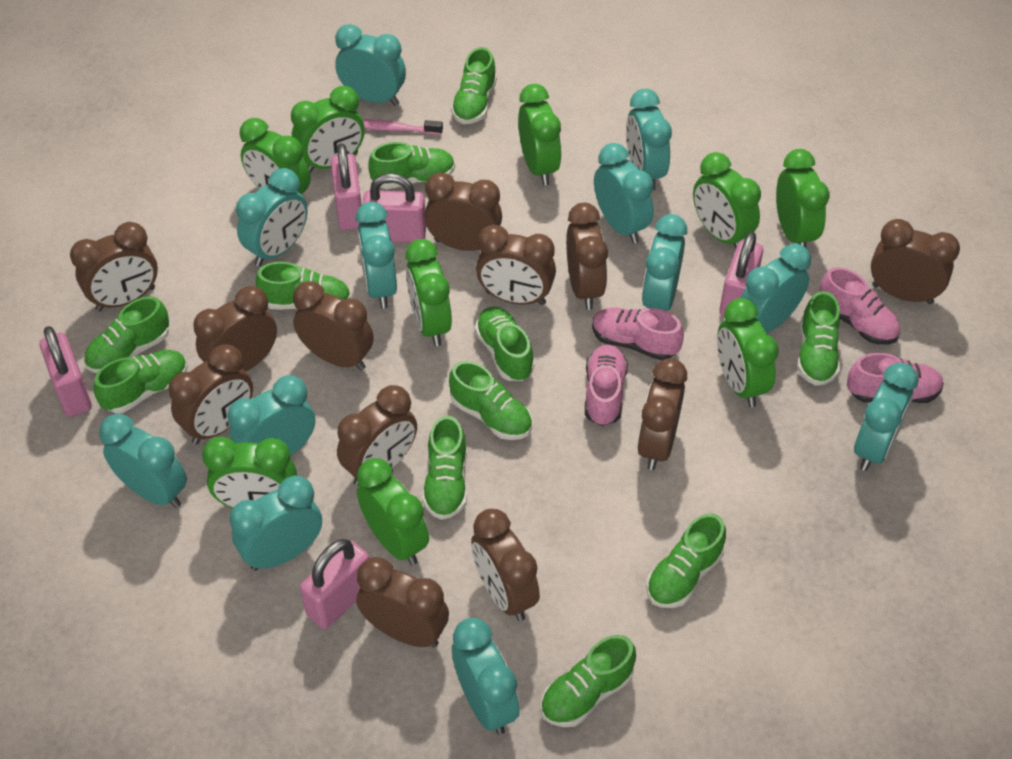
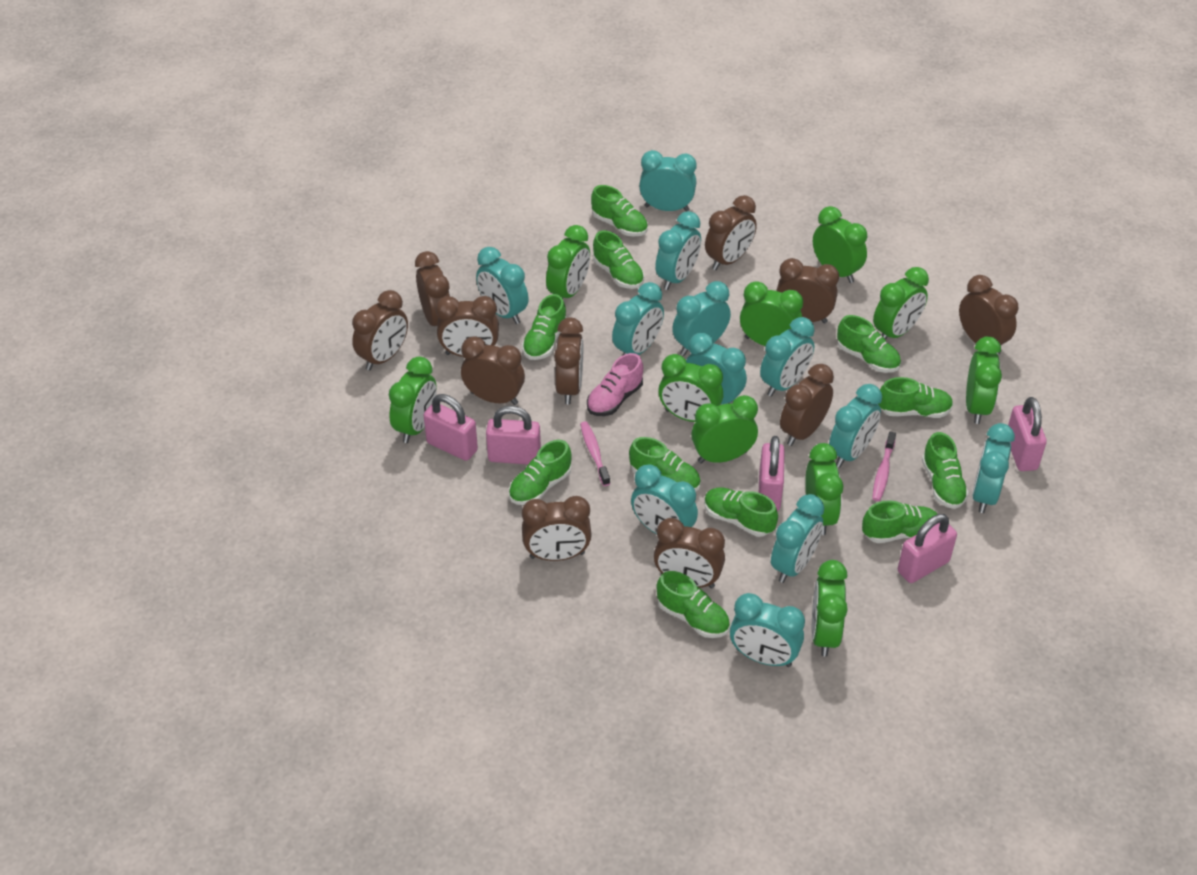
brown clock: 12 -> 11
green clock: 9 -> 10
pink shoe: 4 -> 1
pink toothbrush: 1 -> 2

